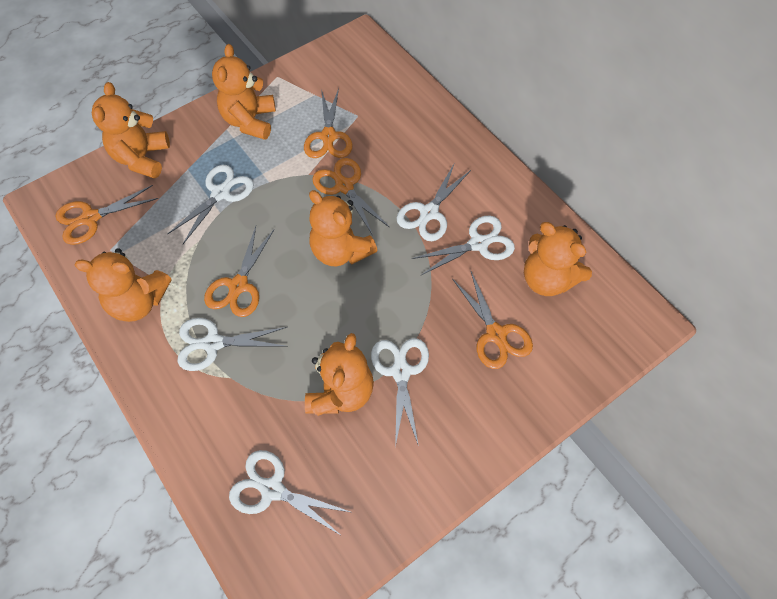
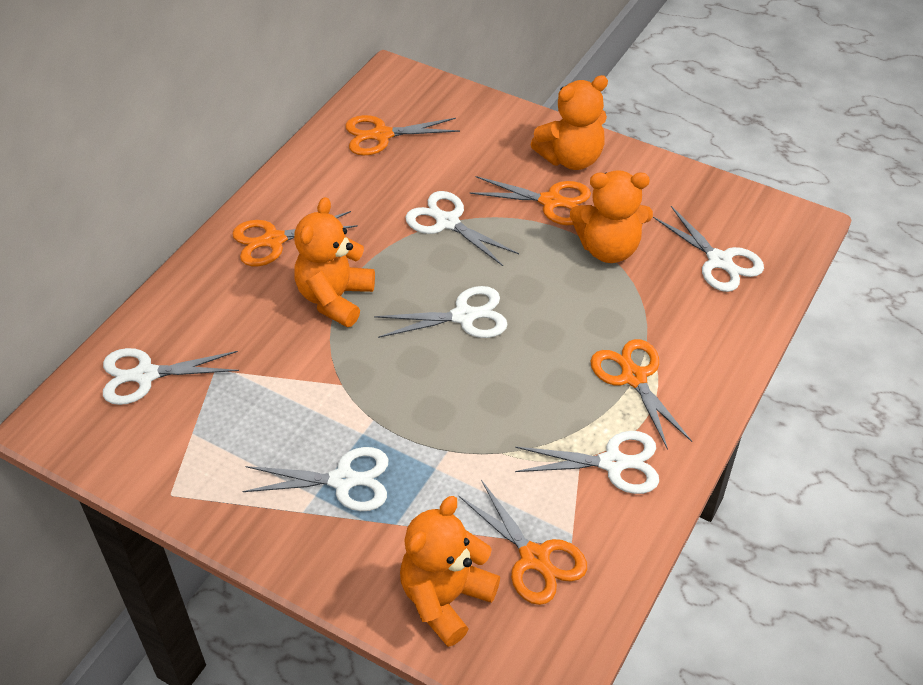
orange teddy bear: 6 -> 4

